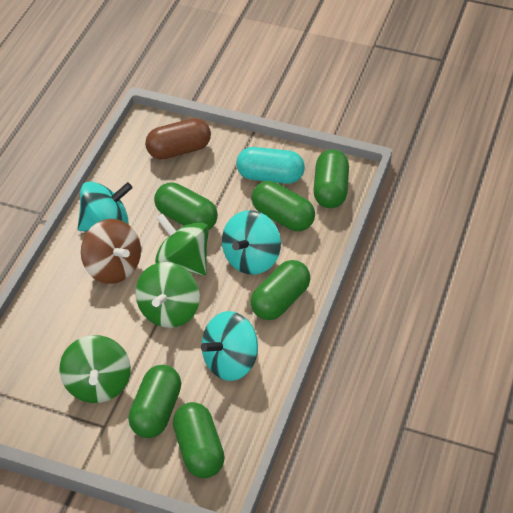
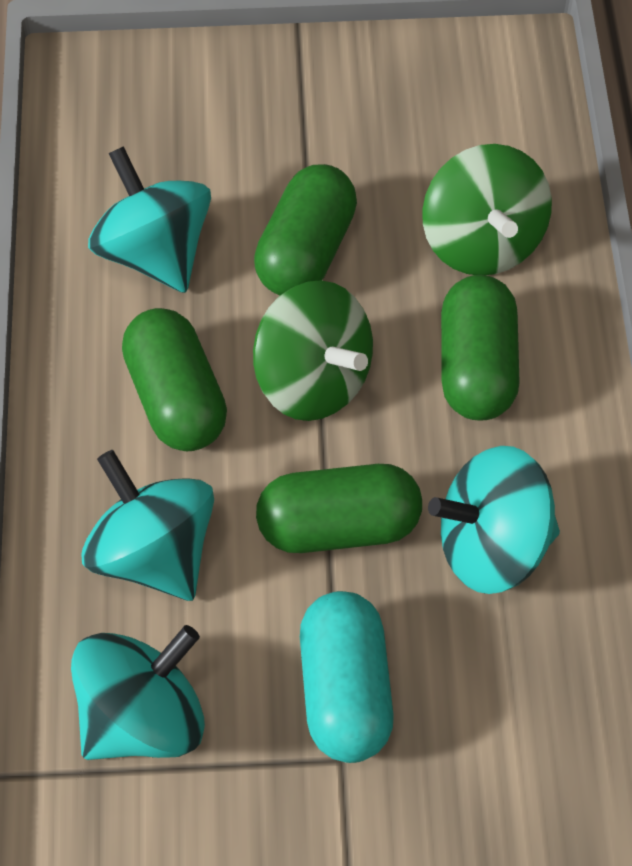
brown capsule: 1 -> 0
brown spinning top: 1 -> 0
green capsule: 6 -> 4
green spinning top: 3 -> 2
turquoise spinning top: 3 -> 4

